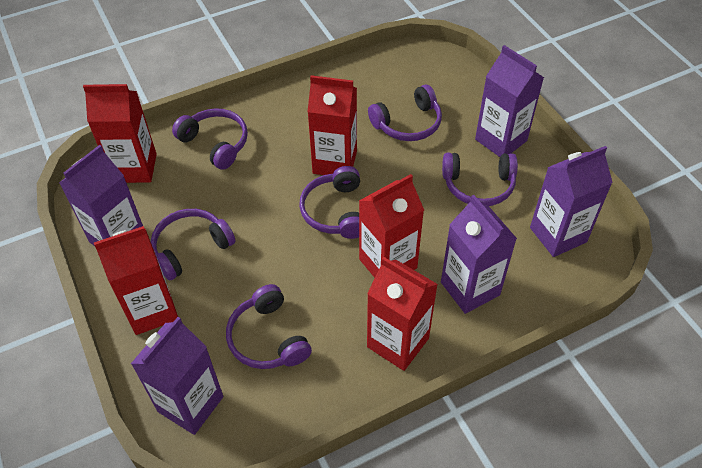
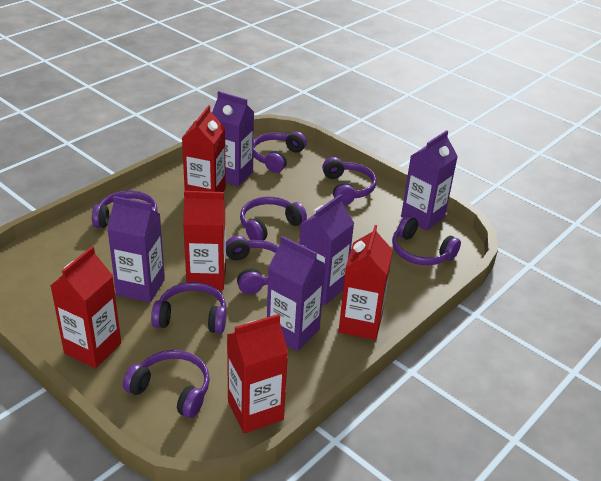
purple headphones: 6 -> 8

